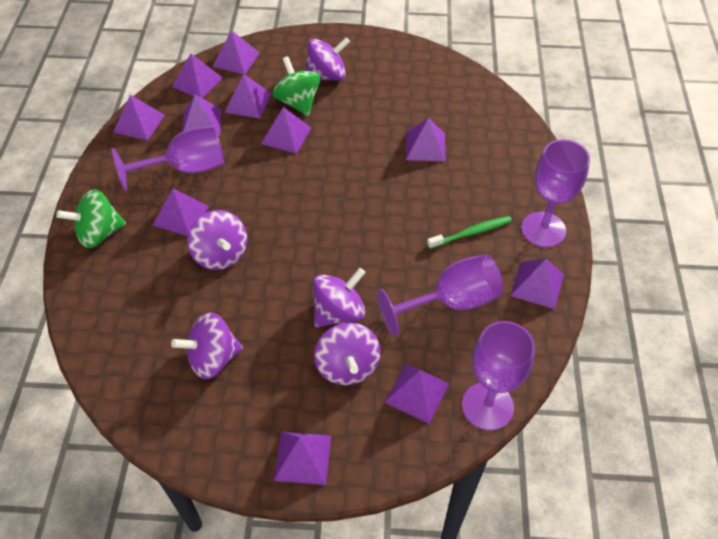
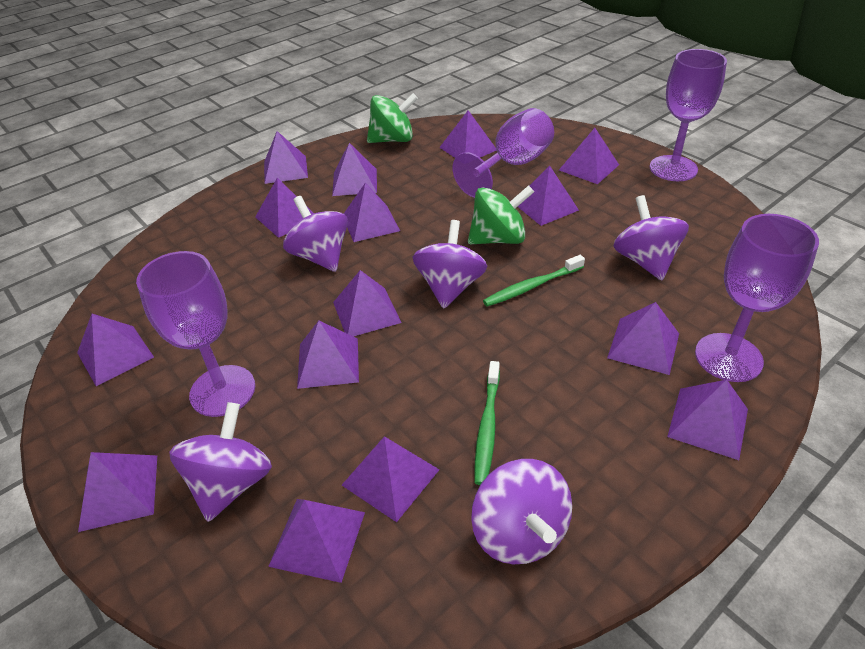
green toothbrush: 1 -> 2
purple pyramid: 11 -> 15

